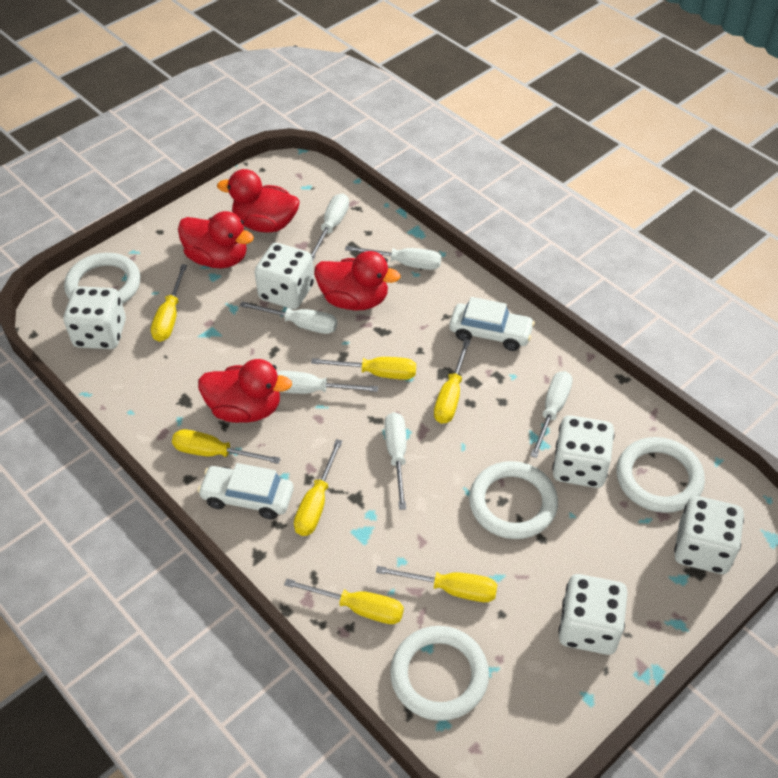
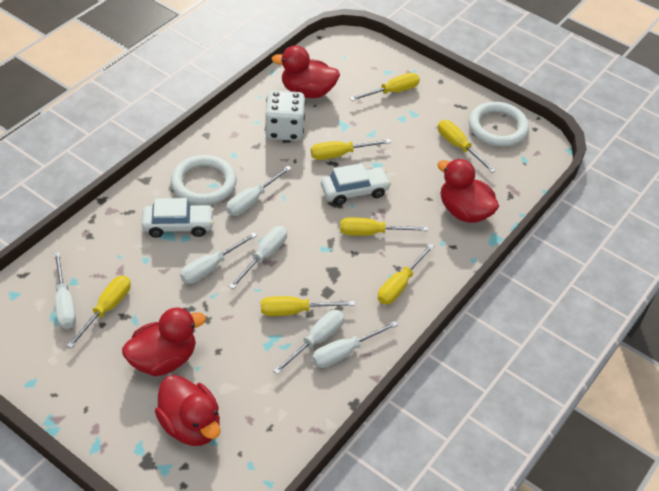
white dice: 5 -> 1
white ring: 4 -> 2

